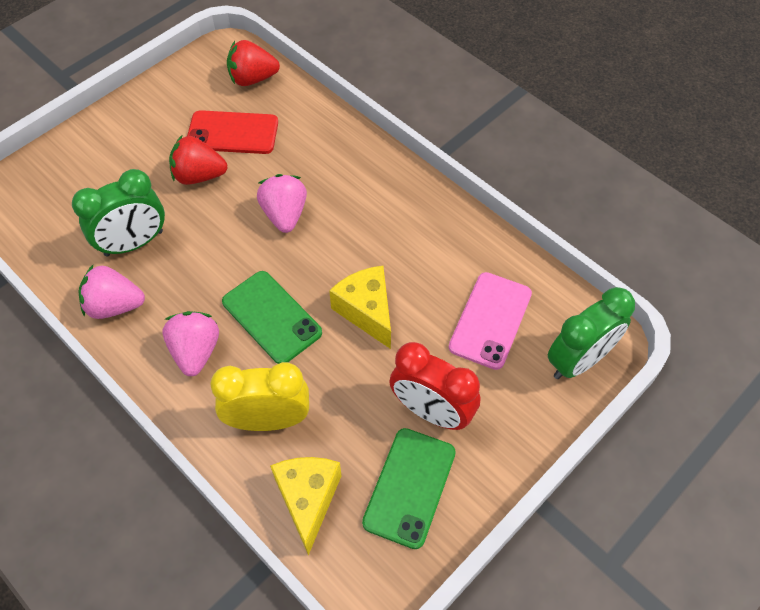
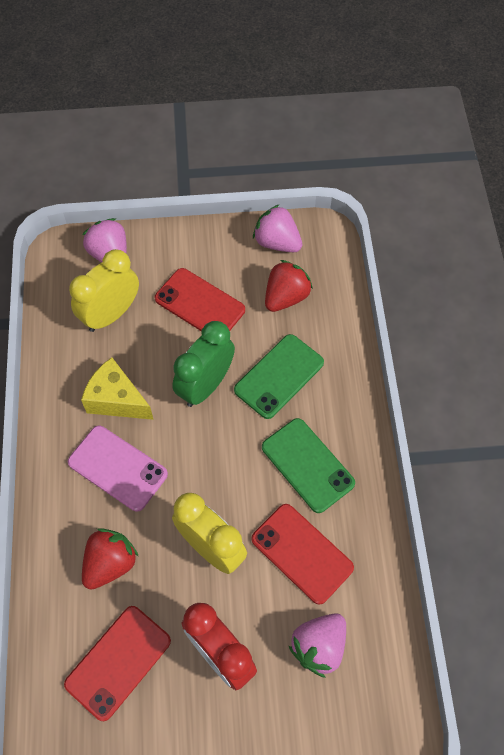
green clock: 2 -> 1
red phone: 1 -> 3
yellow cheese: 2 -> 1
yellow clock: 1 -> 2

